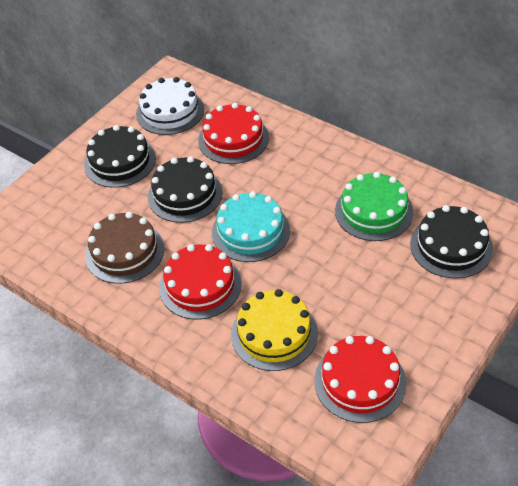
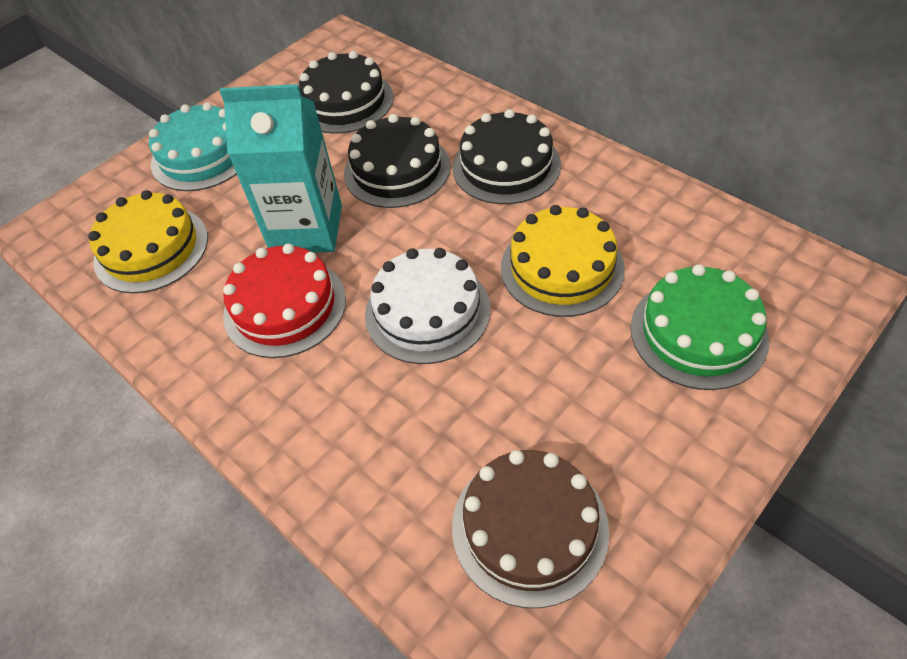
red cake: 3 -> 1
turquoise carton: 0 -> 1
yellow cake: 1 -> 2

